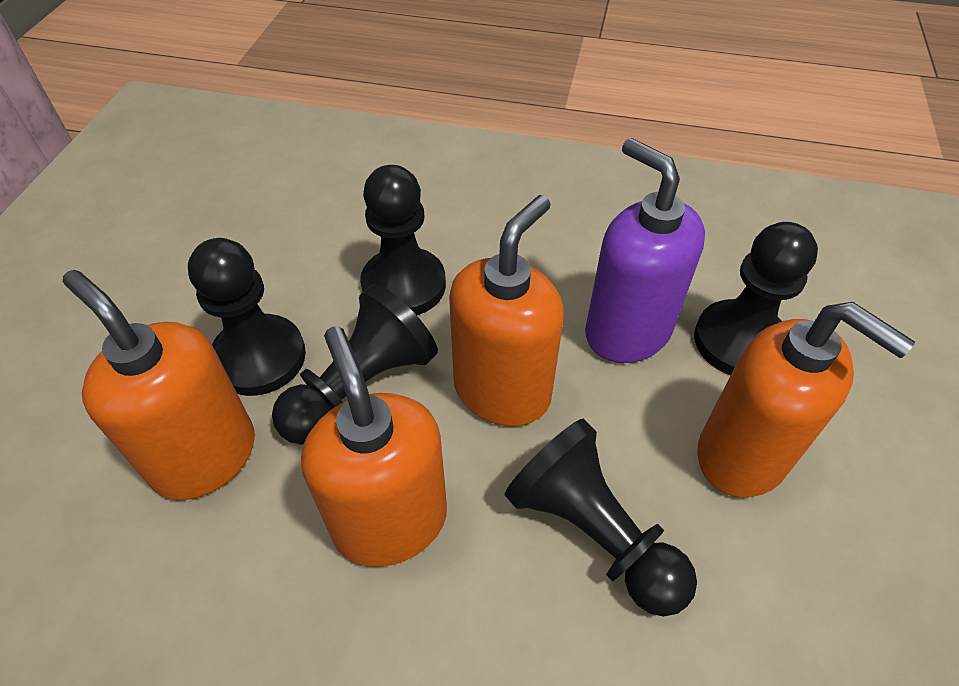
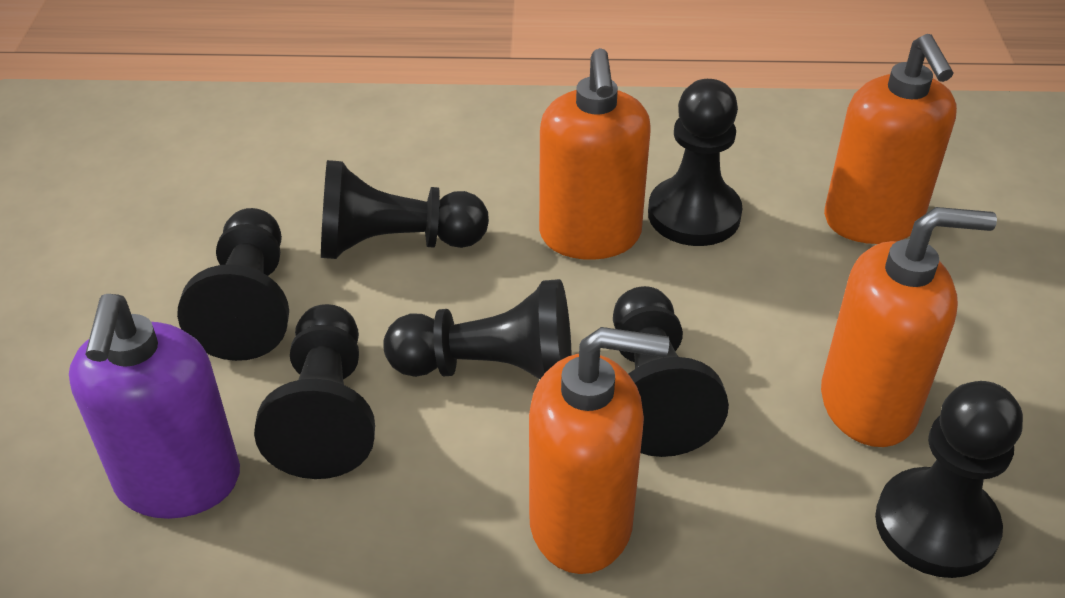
black pawn: 5 -> 7

